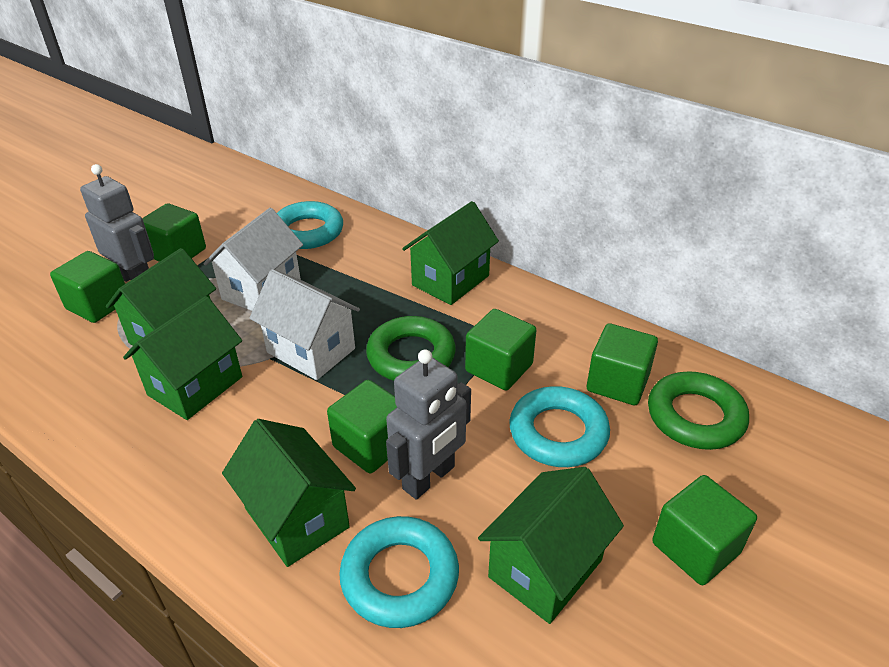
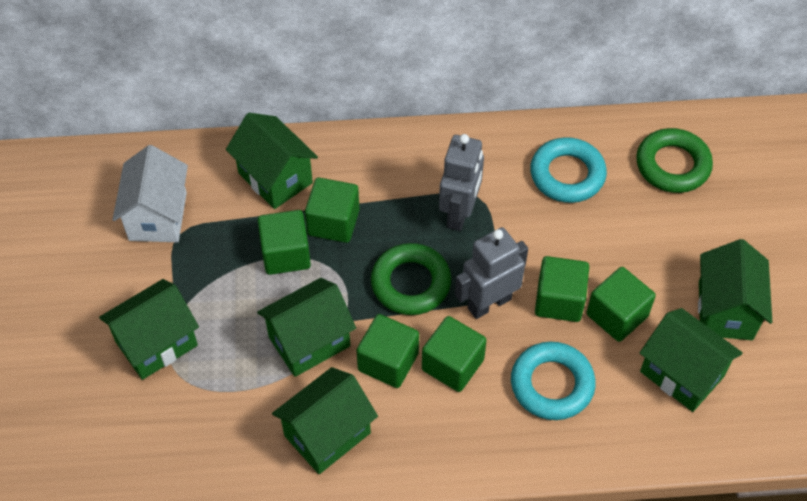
green house: 5 -> 6
turquoise ring: 3 -> 2
white house: 2 -> 1

